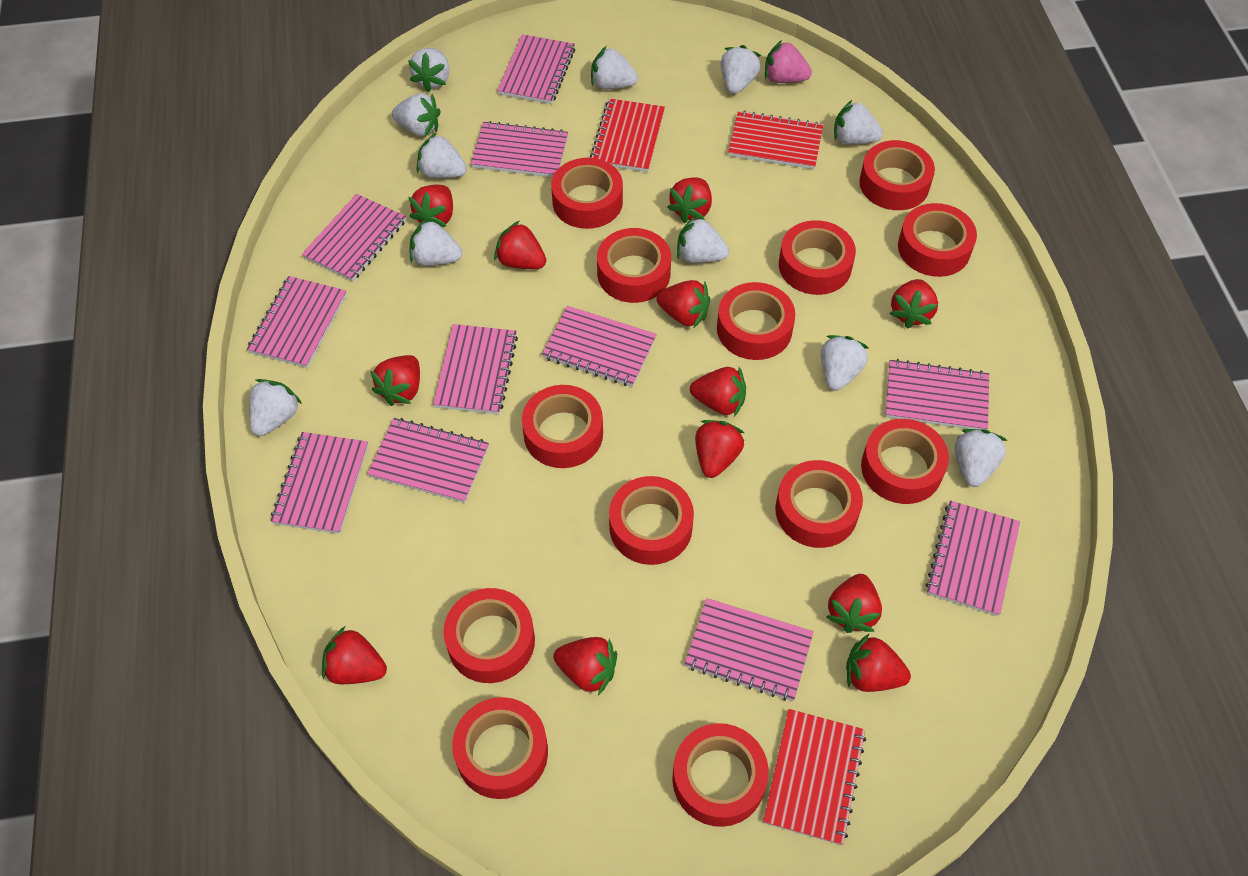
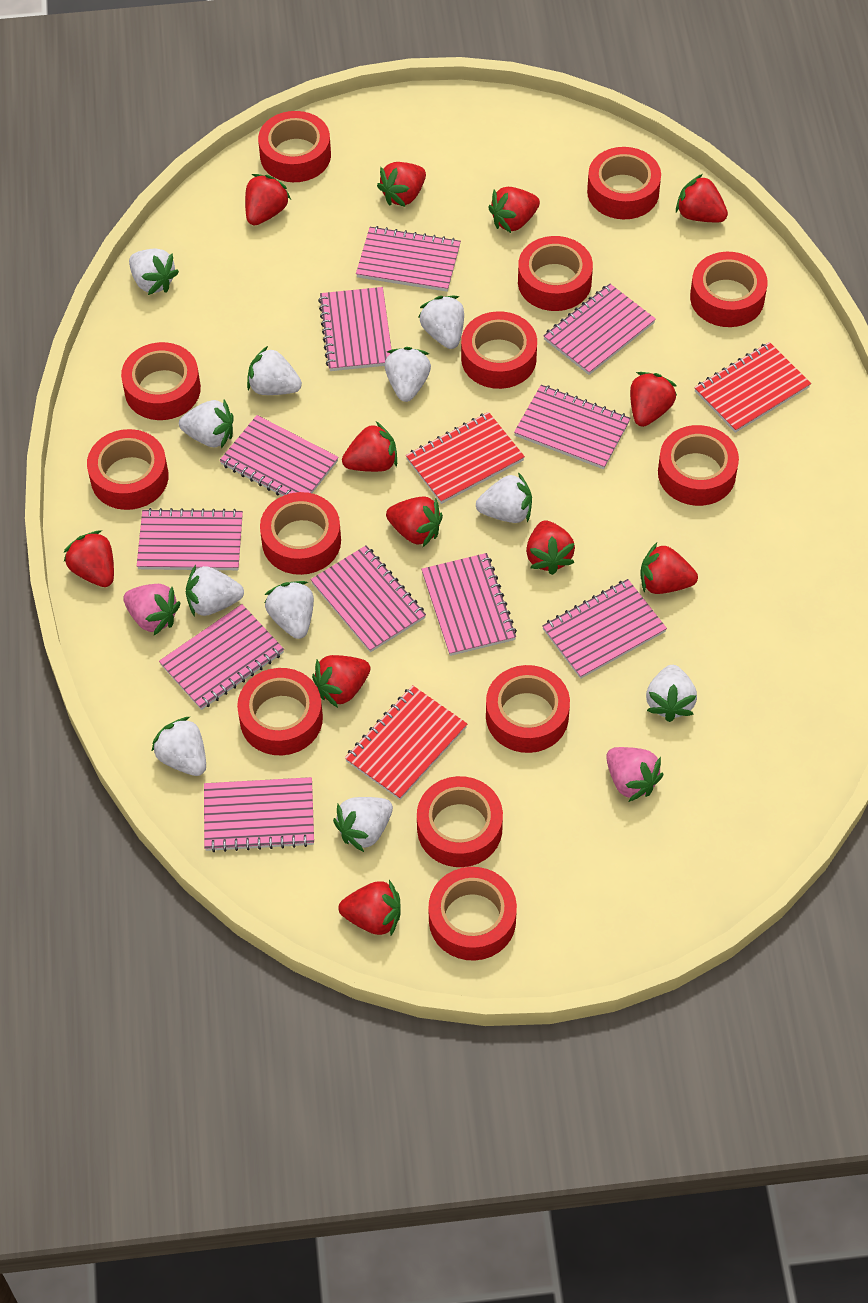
pink strawberry: 1 -> 2

